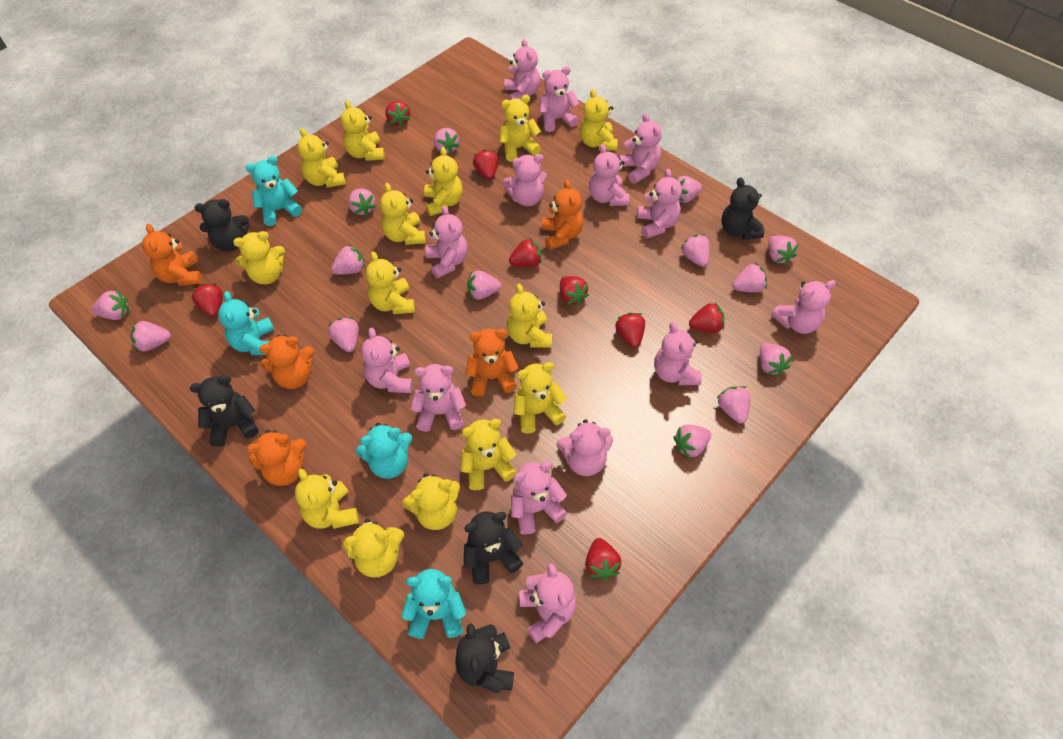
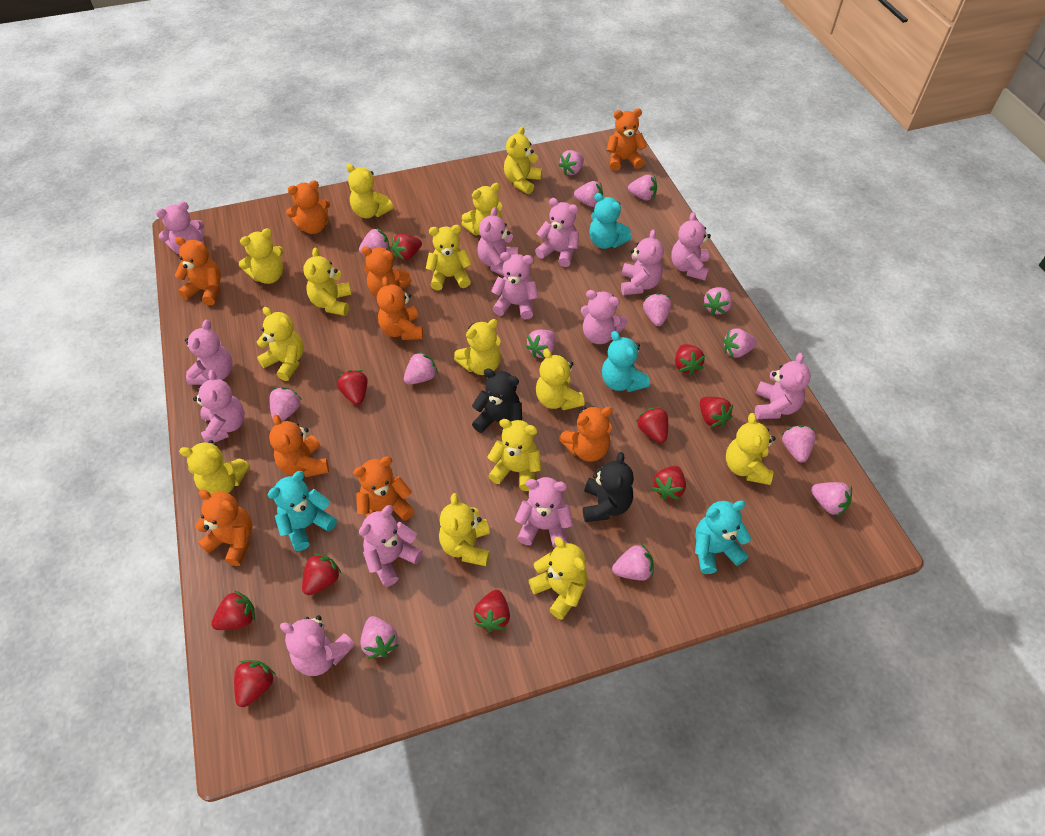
black teddy bear: 5 -> 2
orange teddy bear: 5 -> 9
pink teddy bear: 14 -> 13
red strawberry: 8 -> 10

